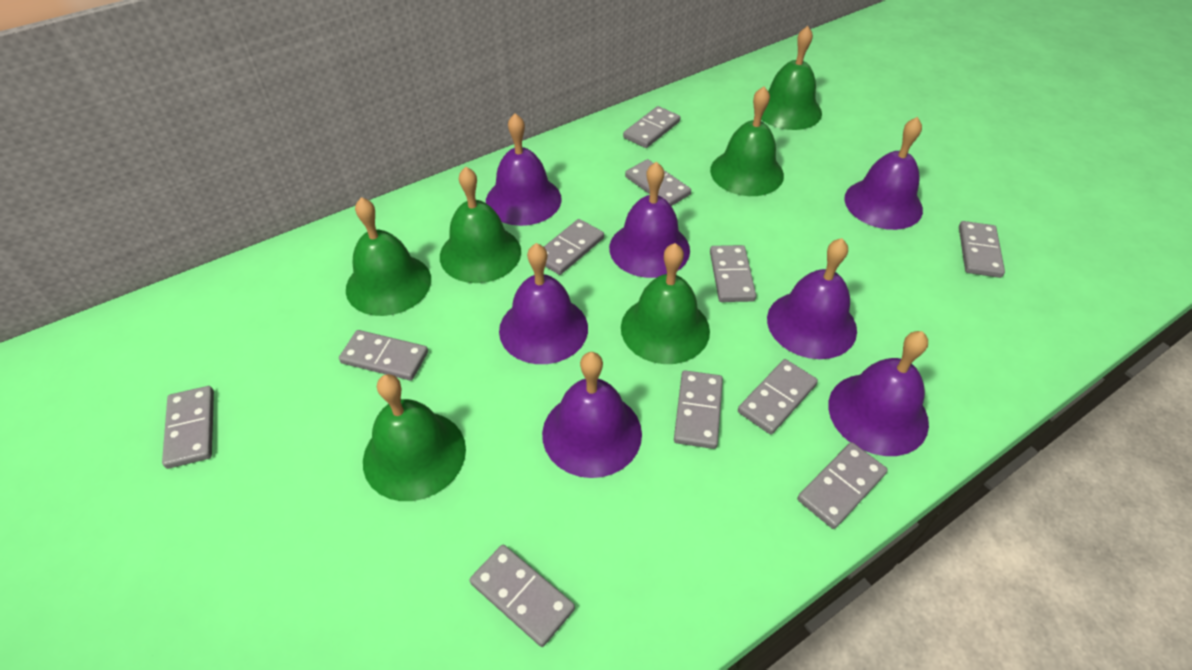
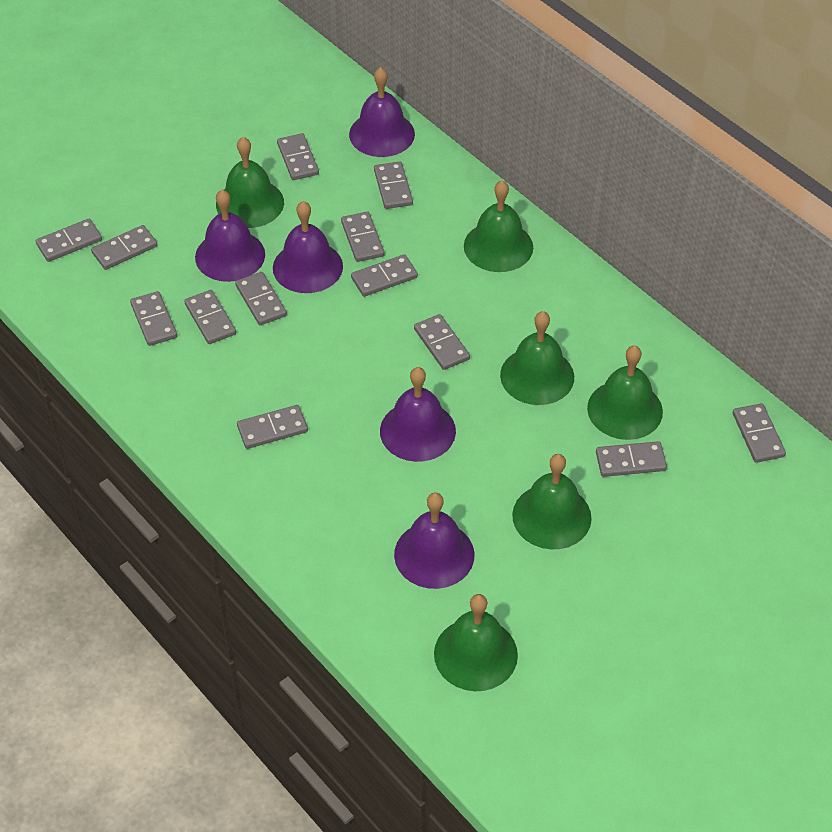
grey domino: 11 -> 13
purple bell: 7 -> 5

